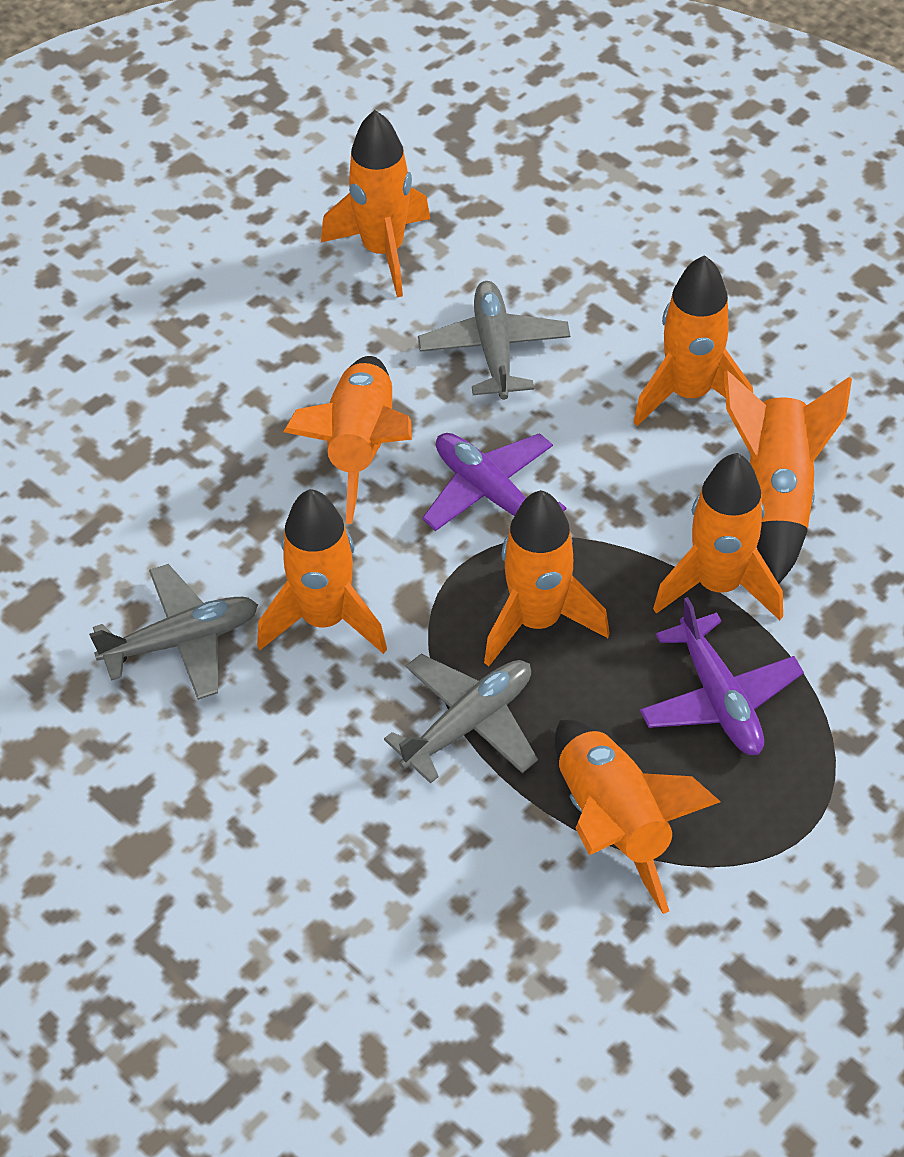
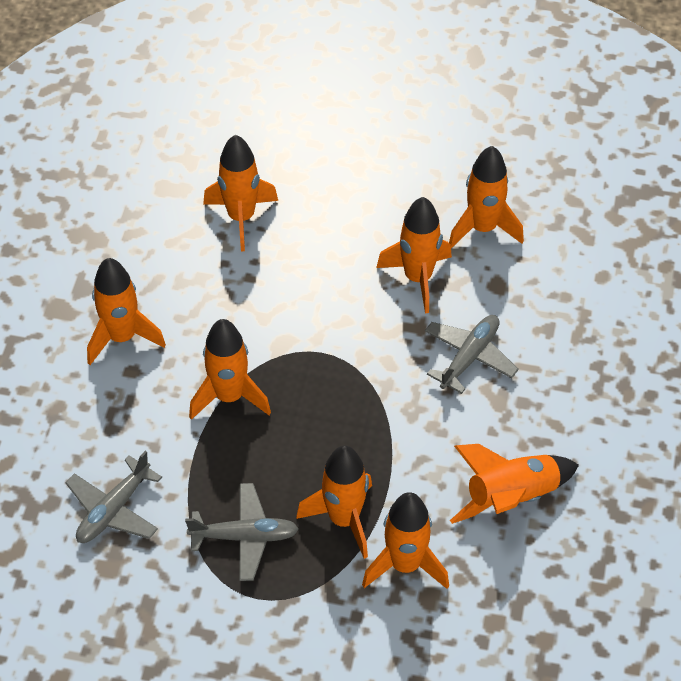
purple plane: 2 -> 0

